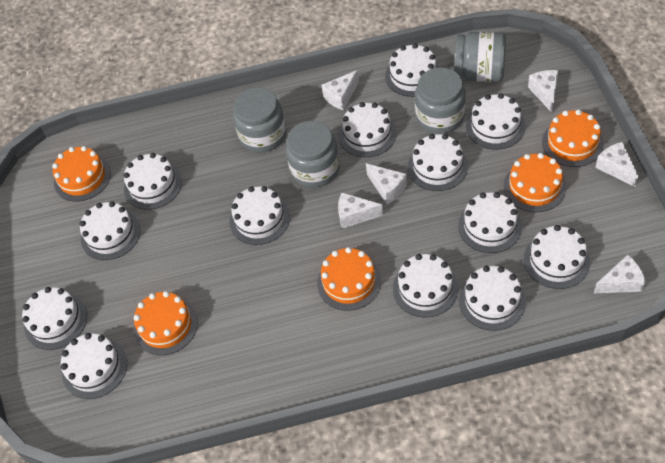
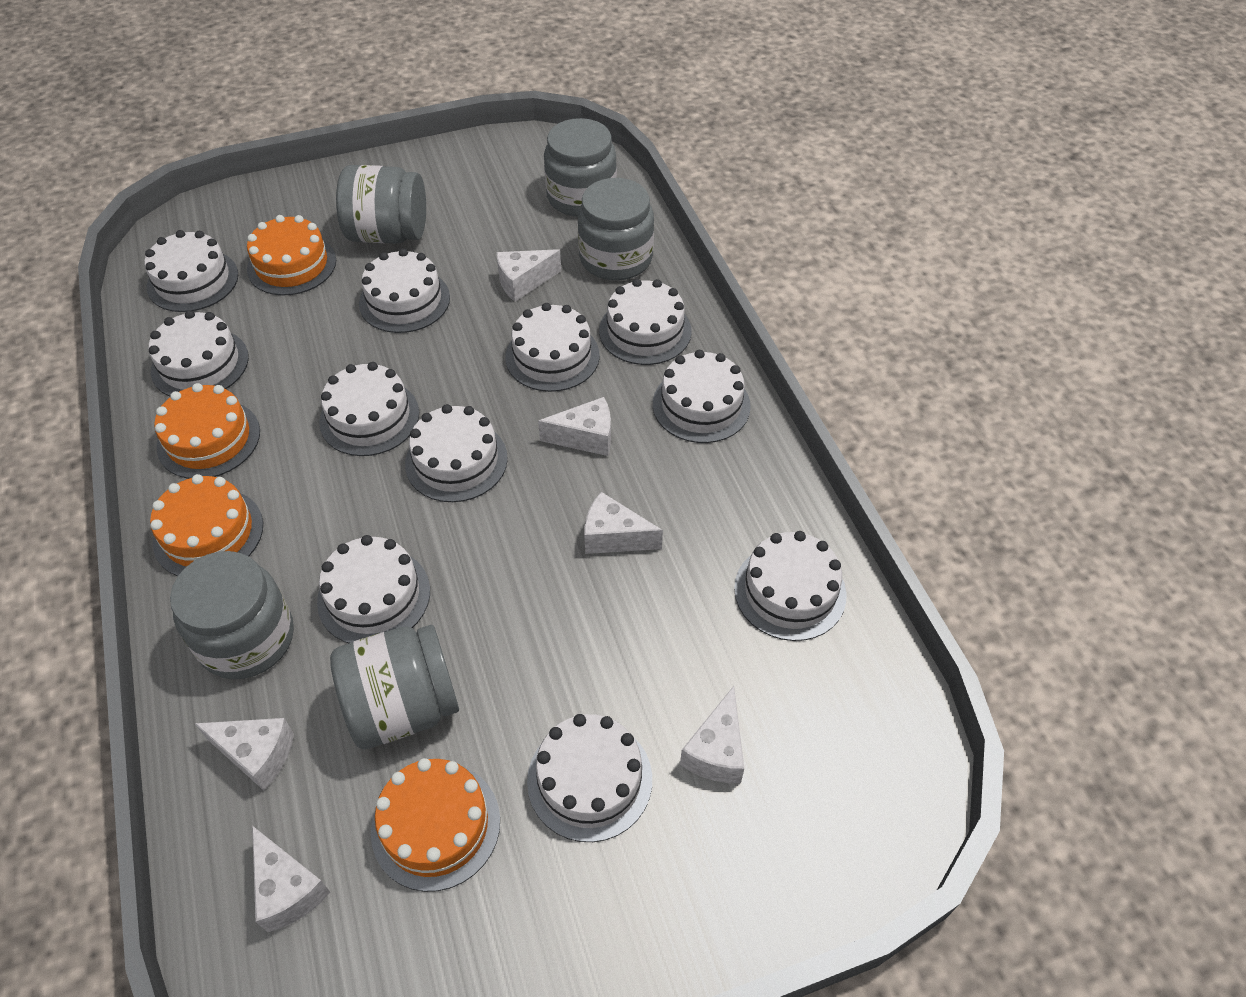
grey jar: 4 -> 5
orange cake: 5 -> 4
white cake: 13 -> 11

